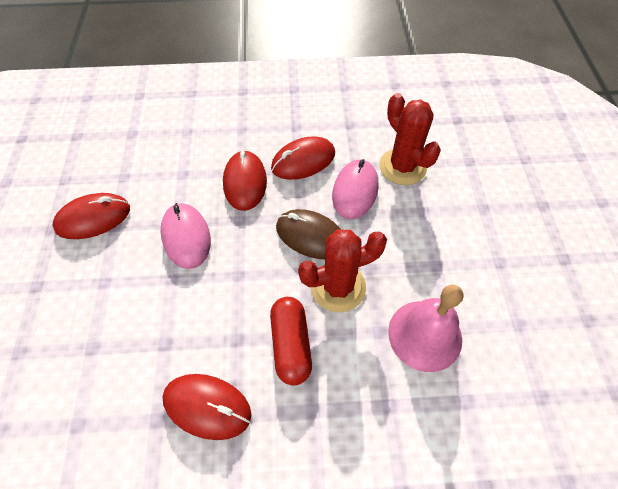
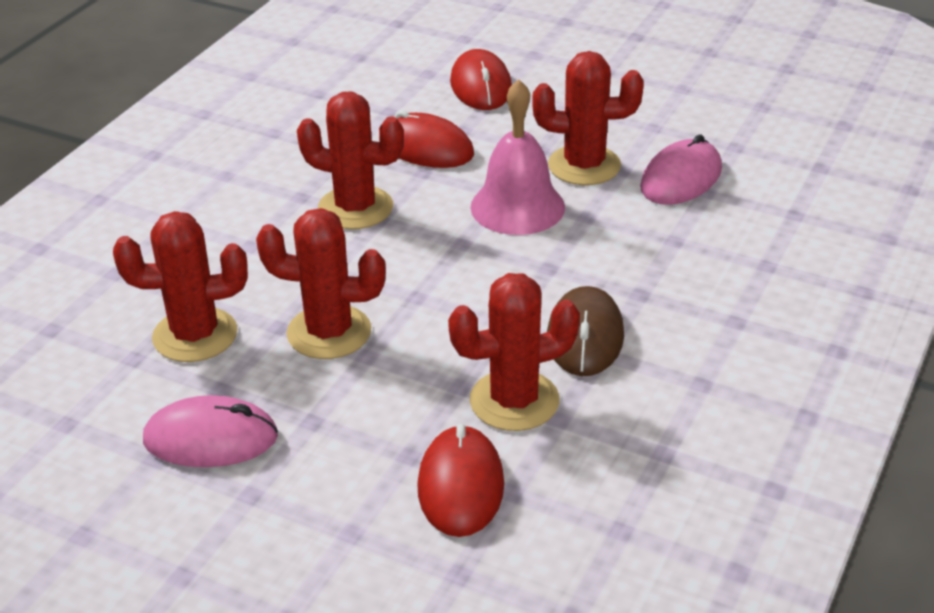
red cactus: 2 -> 5
red capsule: 1 -> 0
red mouse: 4 -> 3

